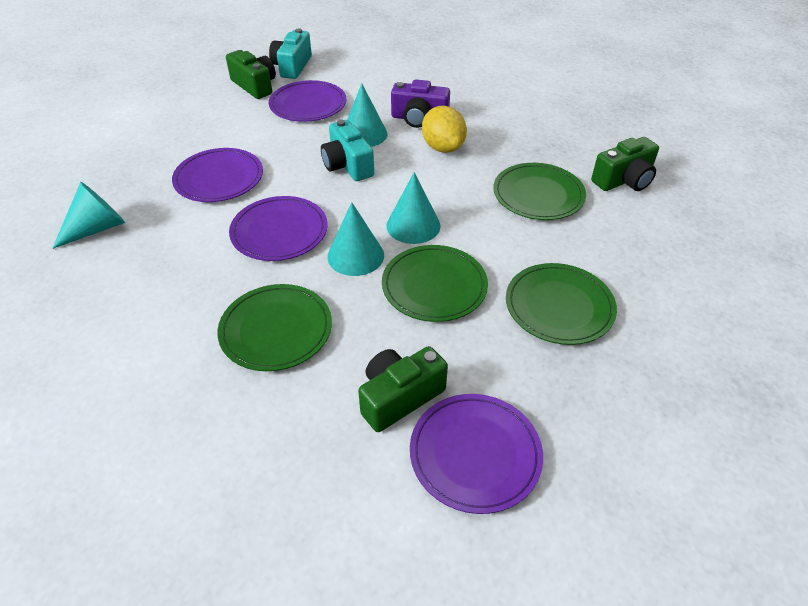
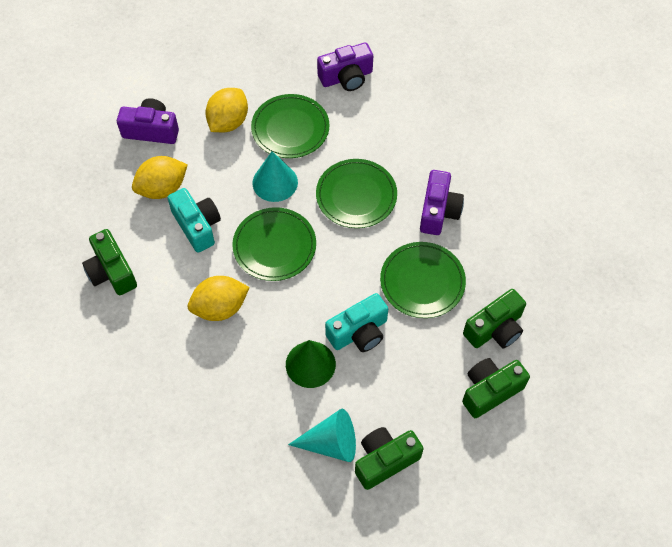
green camera: 3 -> 4
green cone: 0 -> 1
purple camera: 1 -> 3
purple plate: 4 -> 0
turquoise cone: 4 -> 2
yellow lemon: 1 -> 3

